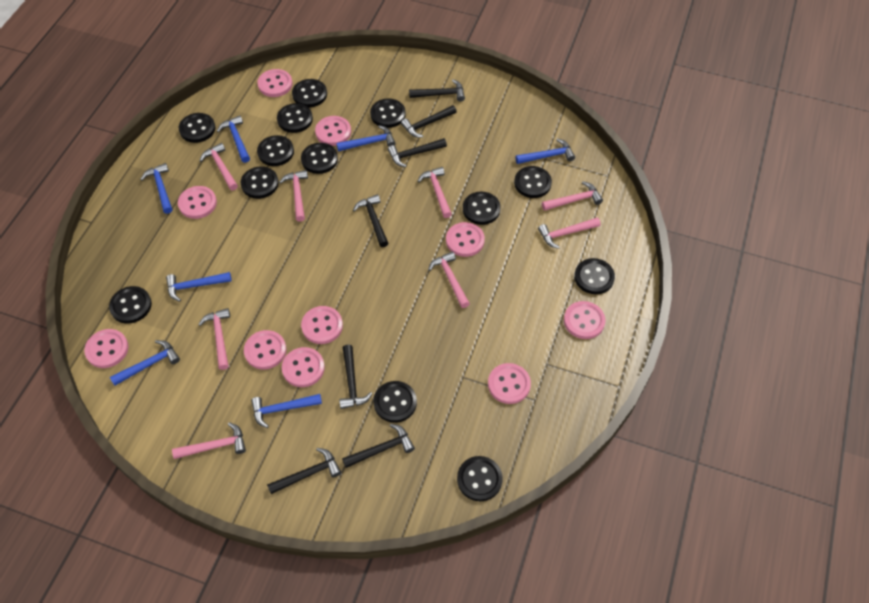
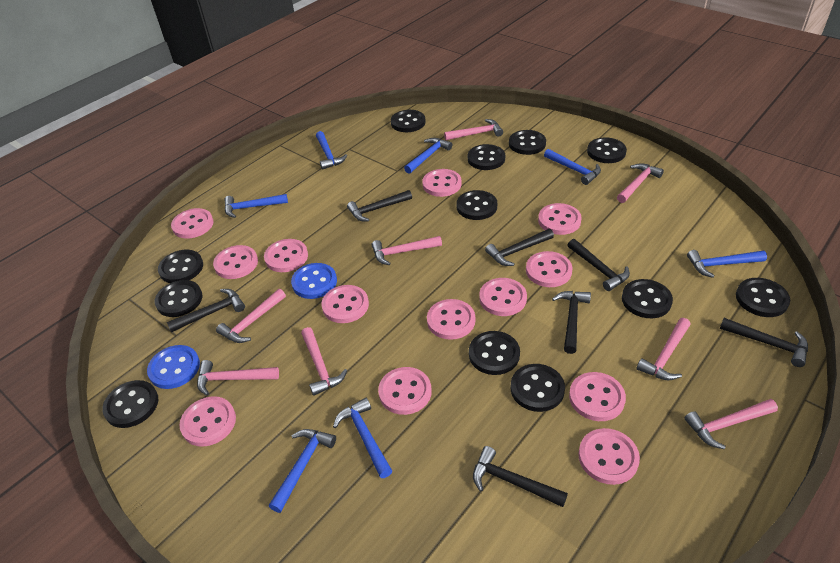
black button: 13 -> 12
blue button: 0 -> 2
pink button: 10 -> 13

